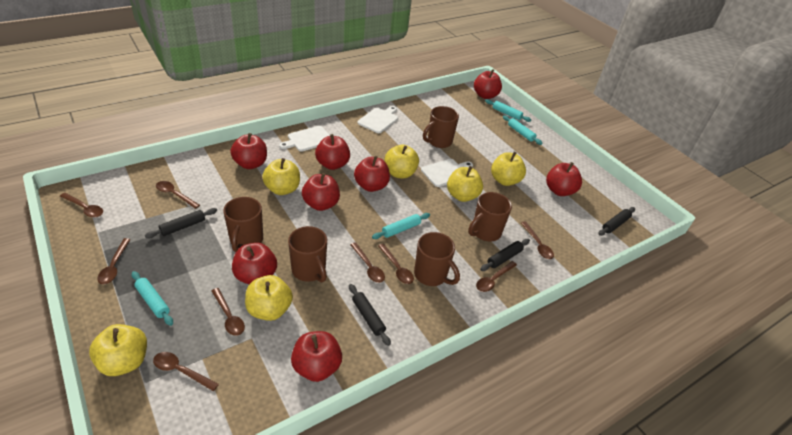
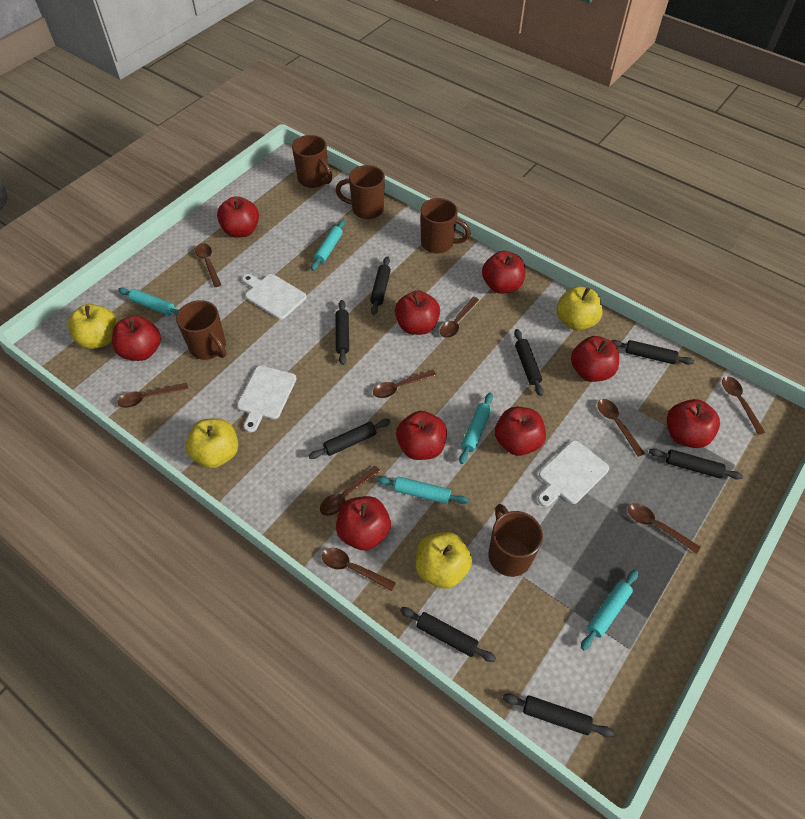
black rolling pin: 4 -> 8
red apple: 8 -> 9
turquoise rolling pin: 4 -> 5
yellow apple: 6 -> 4

